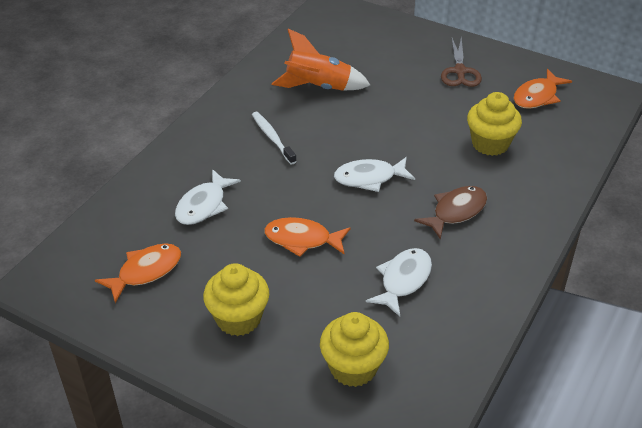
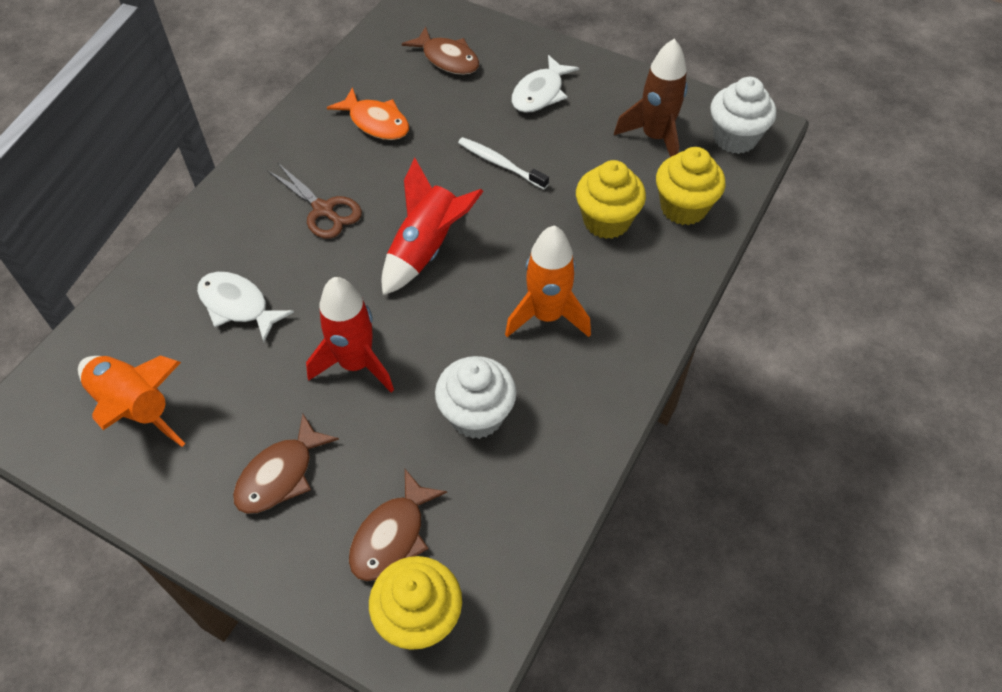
brown fish: 1 -> 3
brown rocket: 0 -> 1
orange fish: 3 -> 1
orange rocket: 1 -> 2
red rocket: 0 -> 2
white cupcake: 0 -> 2
white fish: 3 -> 2

